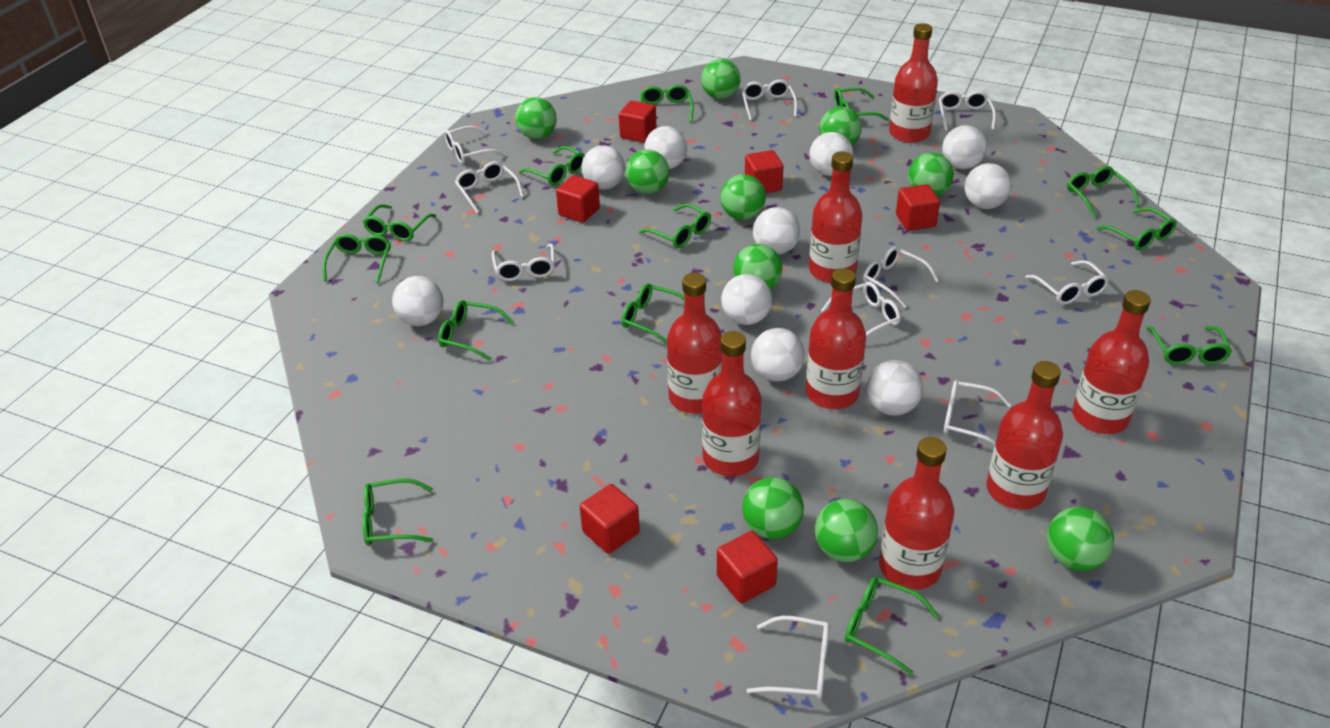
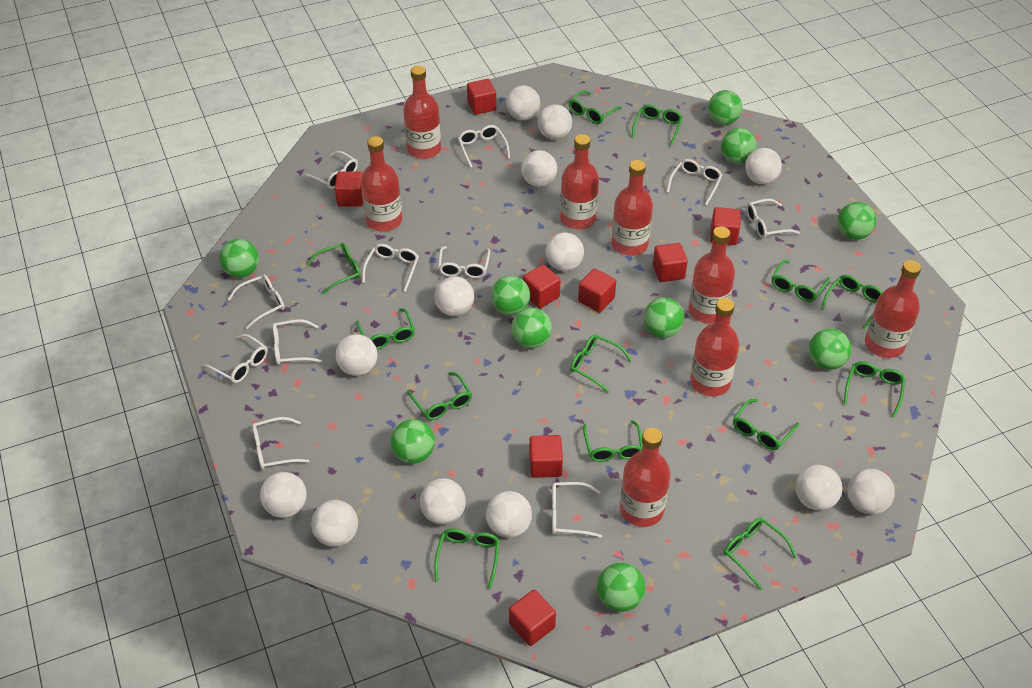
red cube: 6 -> 8
white ball: 10 -> 13
white glasses: 10 -> 11

